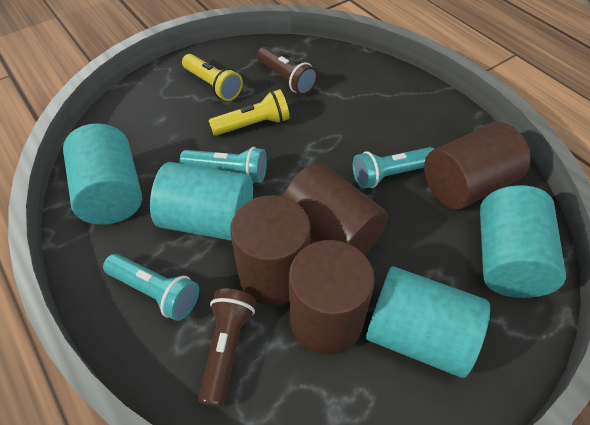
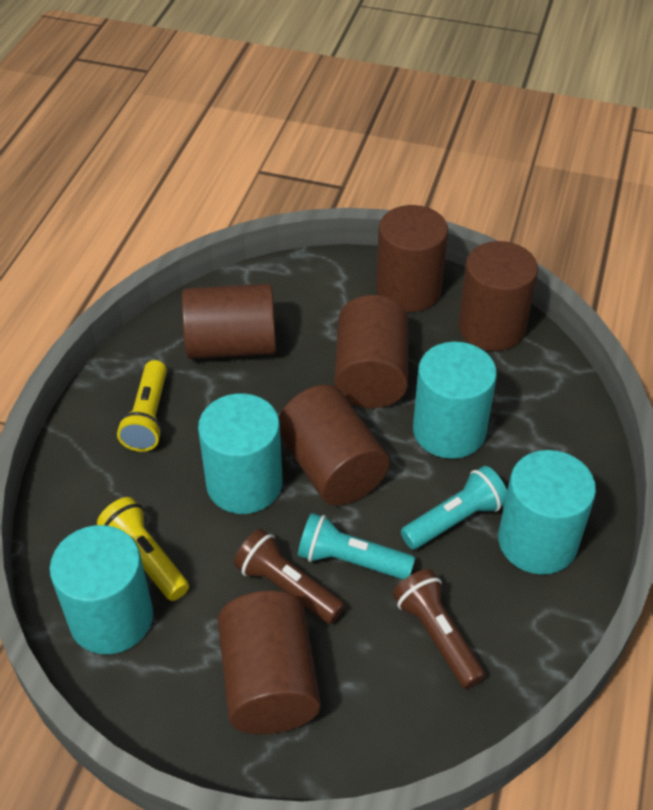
brown cylinder: 4 -> 6
turquoise flashlight: 3 -> 2

